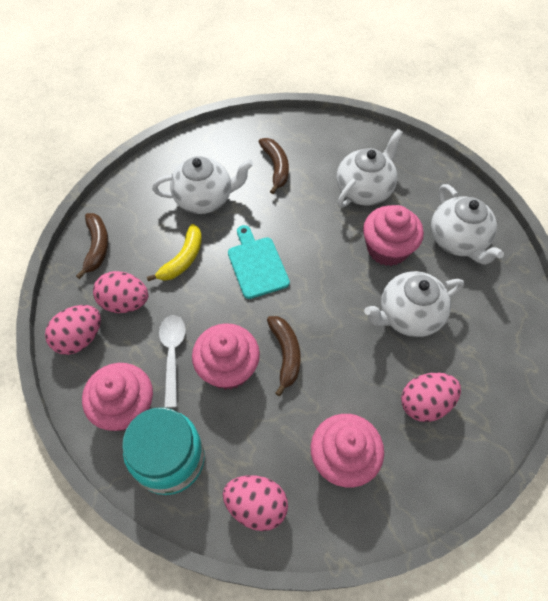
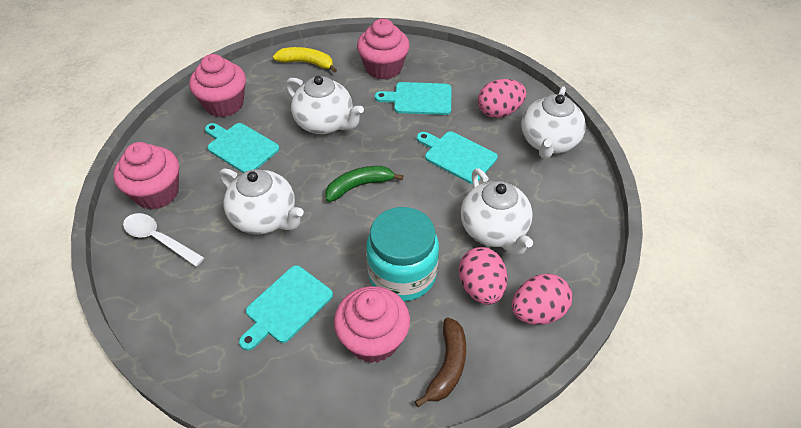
brown banana: 3 -> 1
green banana: 0 -> 1
pink egg: 4 -> 3
turquoise cutting board: 1 -> 4

